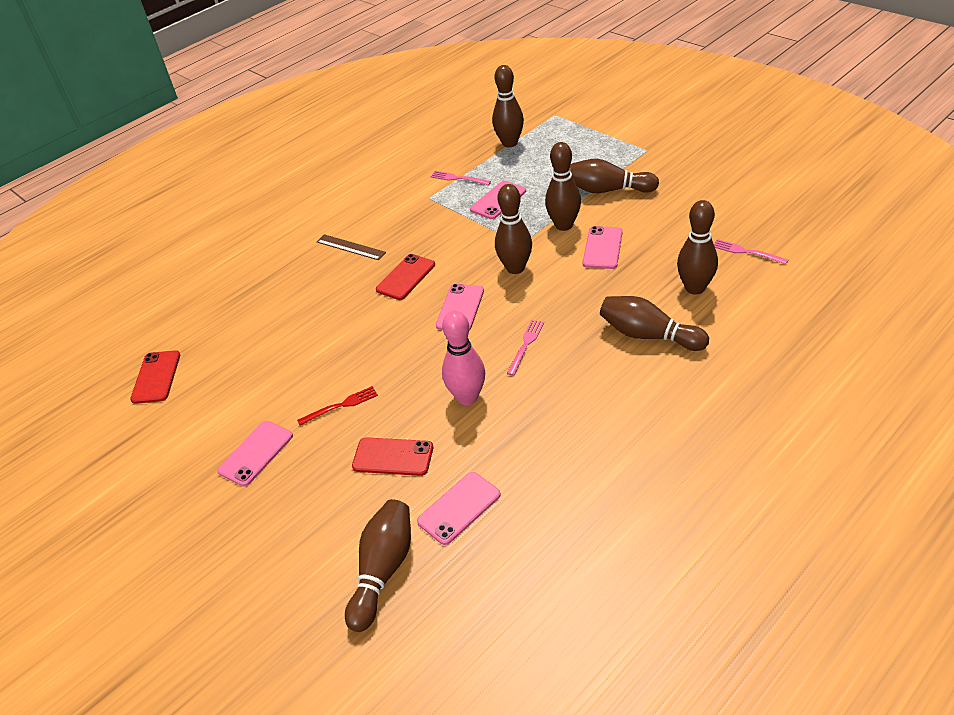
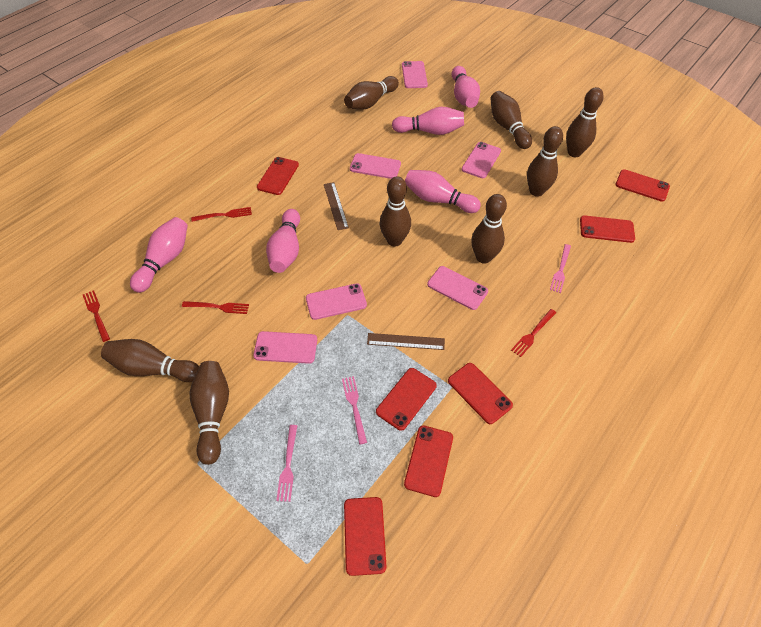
brown bowling pin: 7 -> 8
brown ruler: 1 -> 2
pink bowling pin: 1 -> 5
pink phone: 5 -> 6
red fork: 1 -> 4
red phone: 3 -> 7

